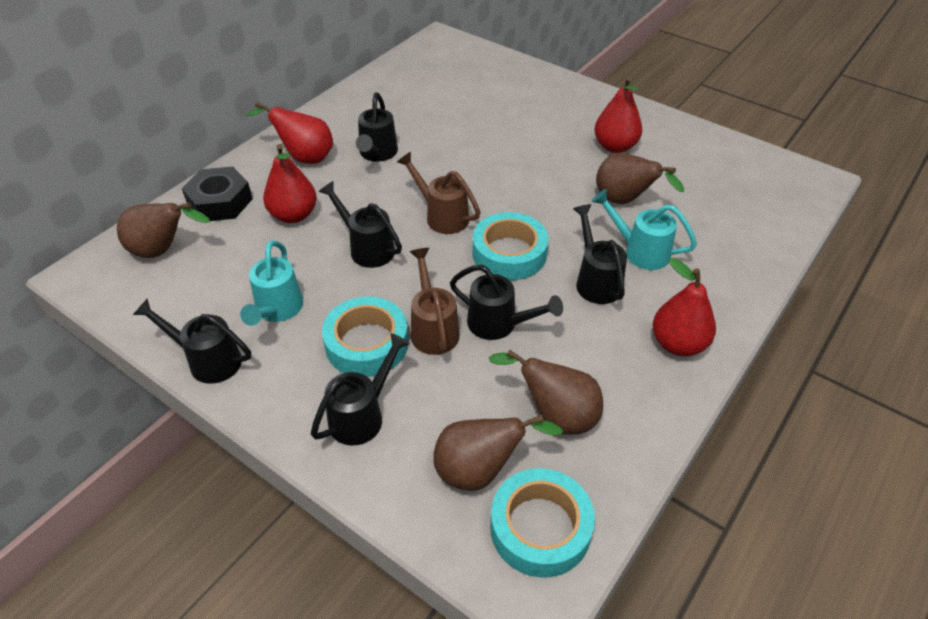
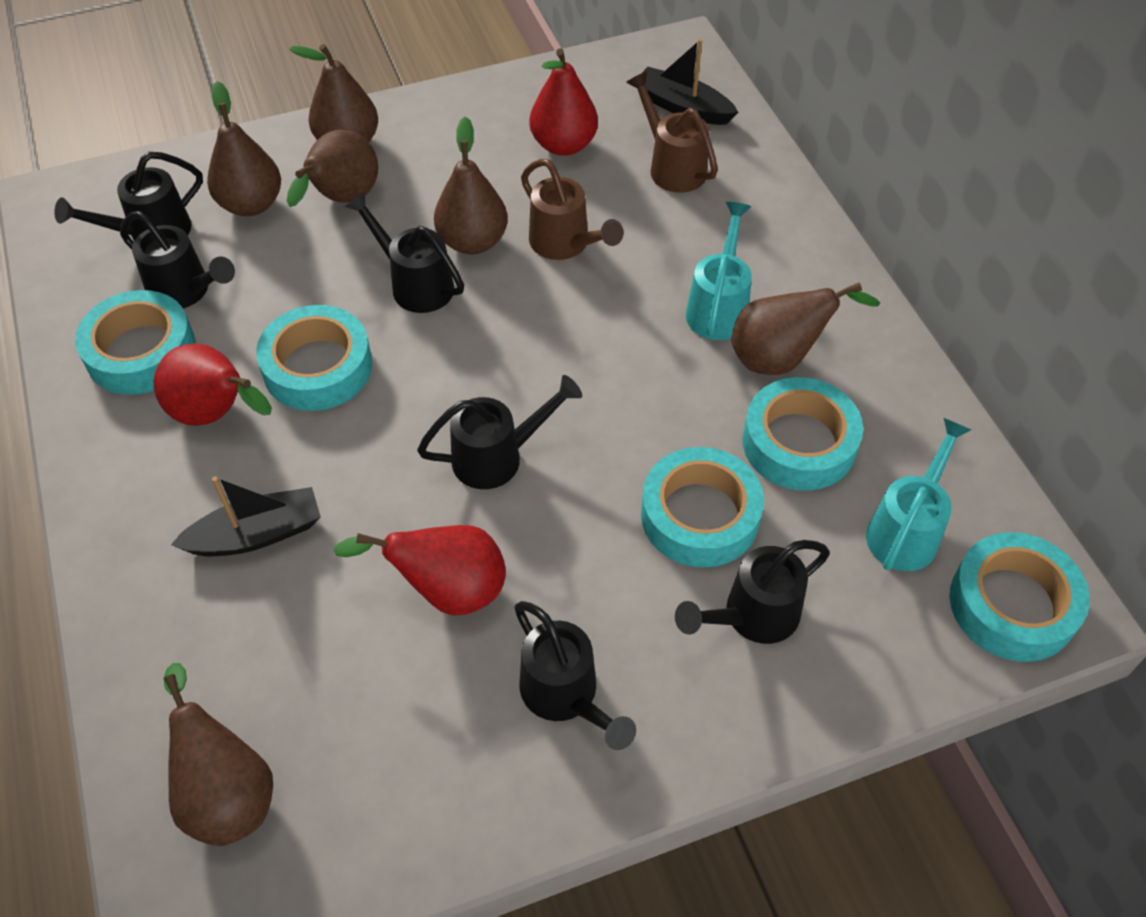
black boat: 0 -> 2
black nut: 1 -> 0
brown pear: 4 -> 6
red pear: 4 -> 3
turquoise tape: 3 -> 5

